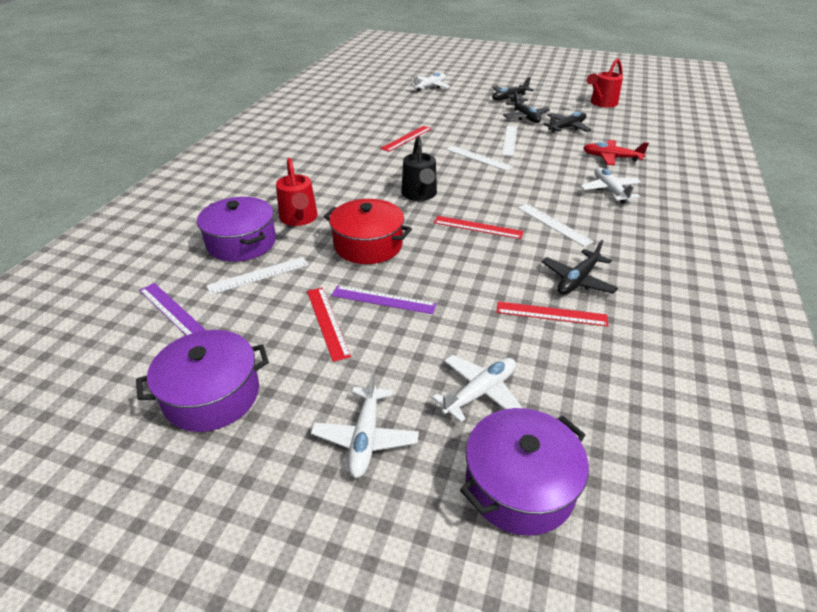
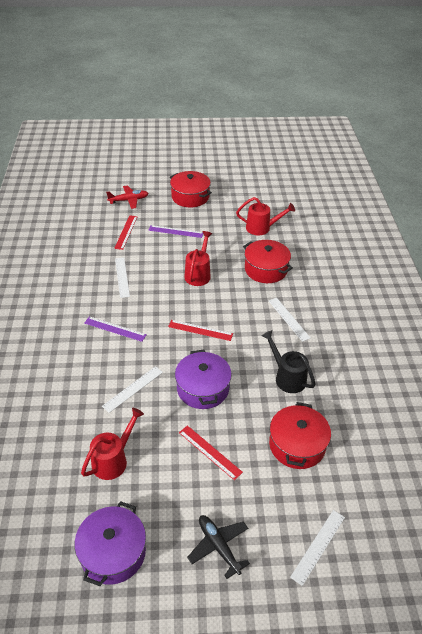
black plane: 4 -> 1
purple pot: 3 -> 2
red pot: 1 -> 3
red ruler: 4 -> 3
red watering can: 2 -> 3
white plane: 4 -> 0

